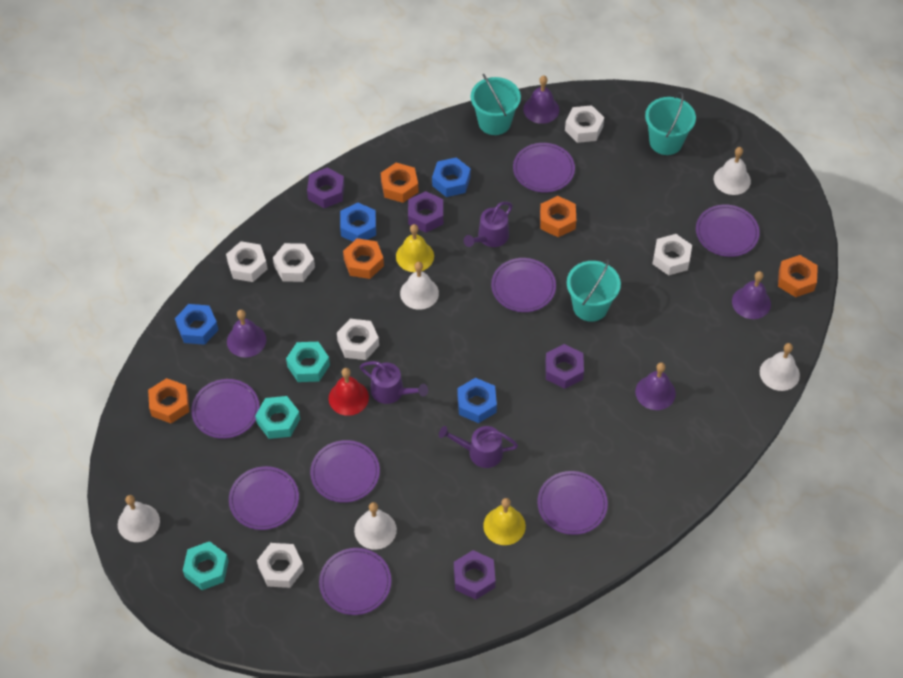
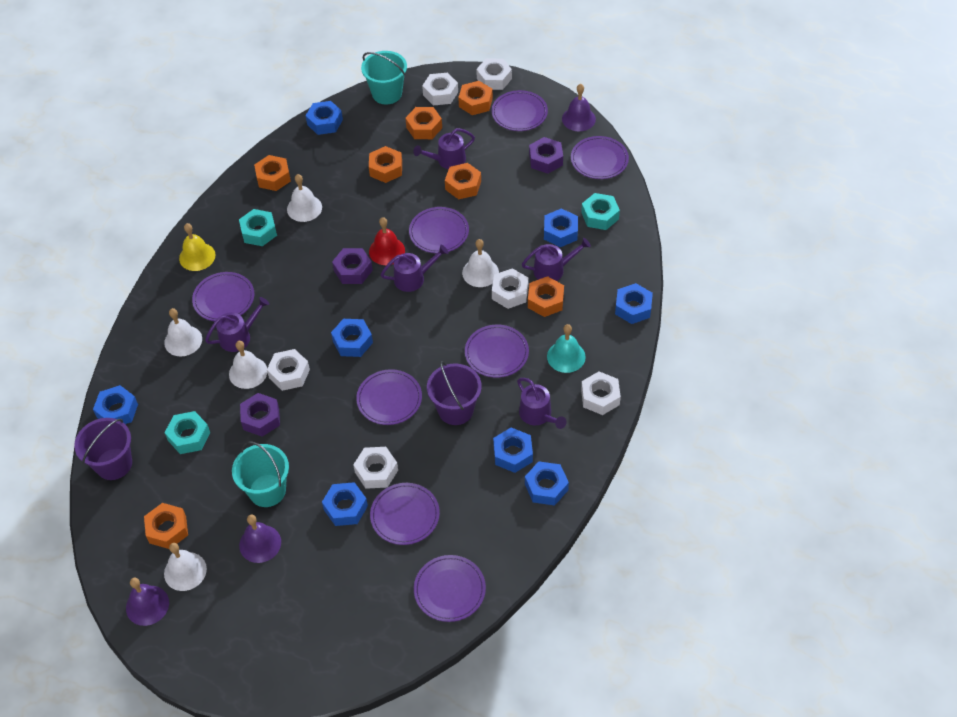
blue nut: 4 -> 8
orange nut: 5 -> 7
purple bell: 4 -> 3
purple bucket: 0 -> 2
purple nut: 4 -> 3
purple watering can: 3 -> 5
turquoise bell: 0 -> 1
turquoise bucket: 3 -> 2
yellow bell: 2 -> 1

